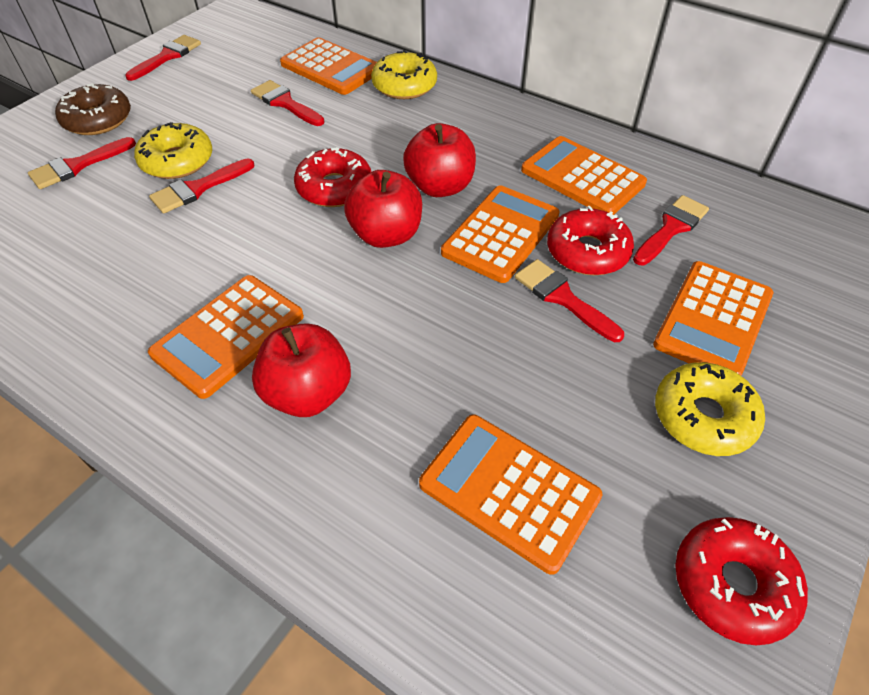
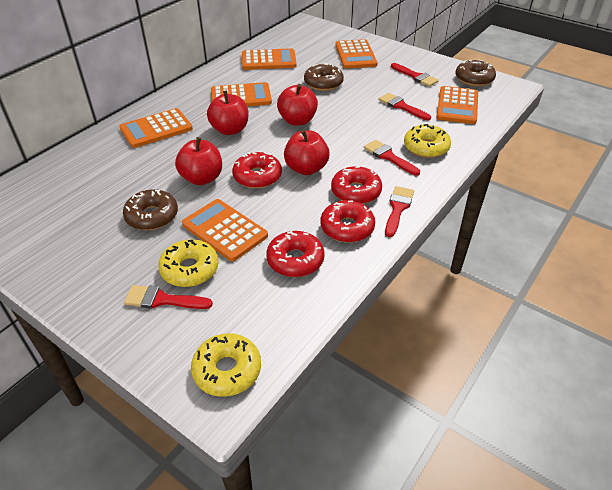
brown donut: 1 -> 3
red apple: 3 -> 4
red brush: 6 -> 5
red donut: 3 -> 4

